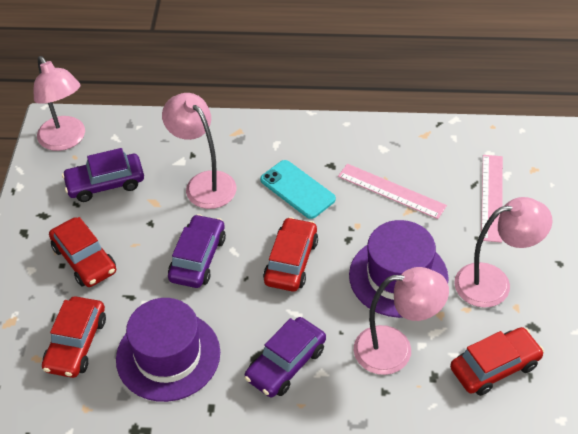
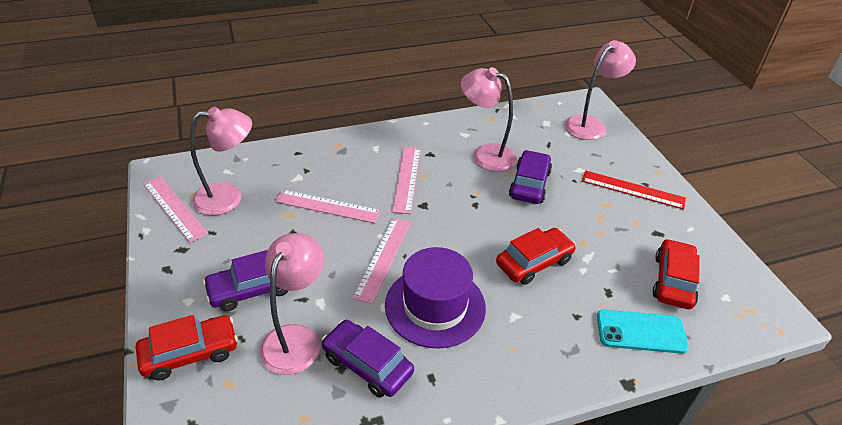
pink ruler: 2 -> 4
purple hat: 2 -> 1
red car: 4 -> 3
red ruler: 0 -> 1

